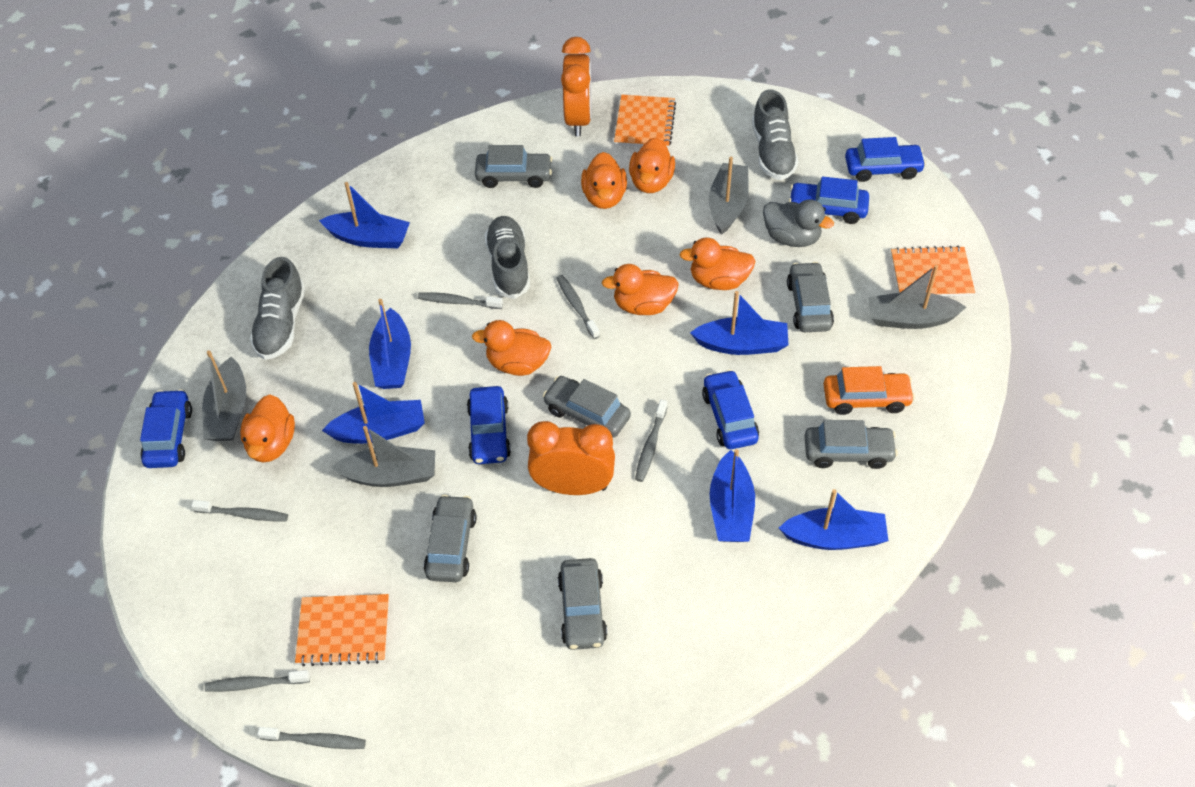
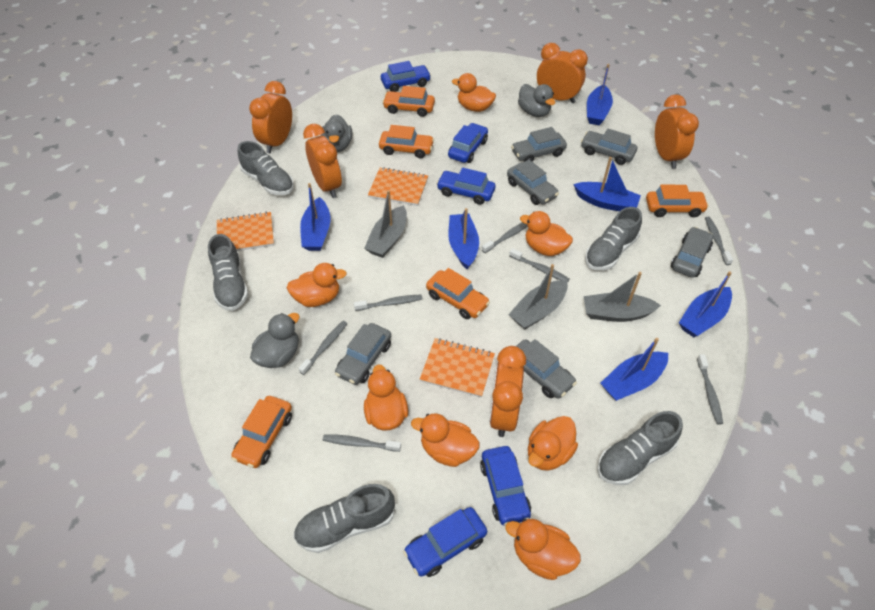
grey boat: 4 -> 3
grey duck: 1 -> 3
grey shoe: 3 -> 5
grey toothbrush: 6 -> 7
orange car: 1 -> 5
orange clock: 2 -> 5
orange duck: 6 -> 7

